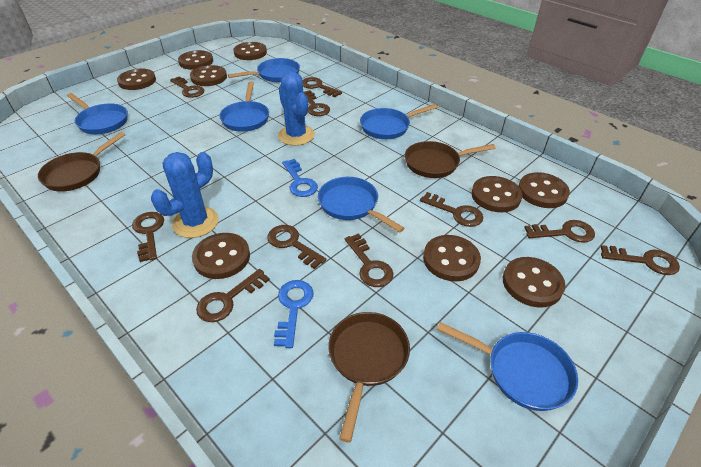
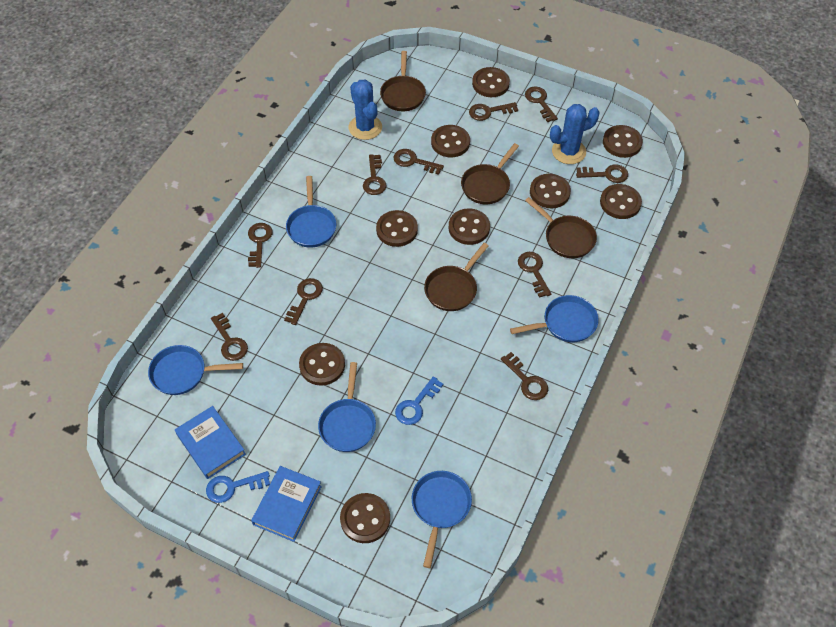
blue book: 0 -> 2
blue pan: 6 -> 5
brown pan: 3 -> 4

